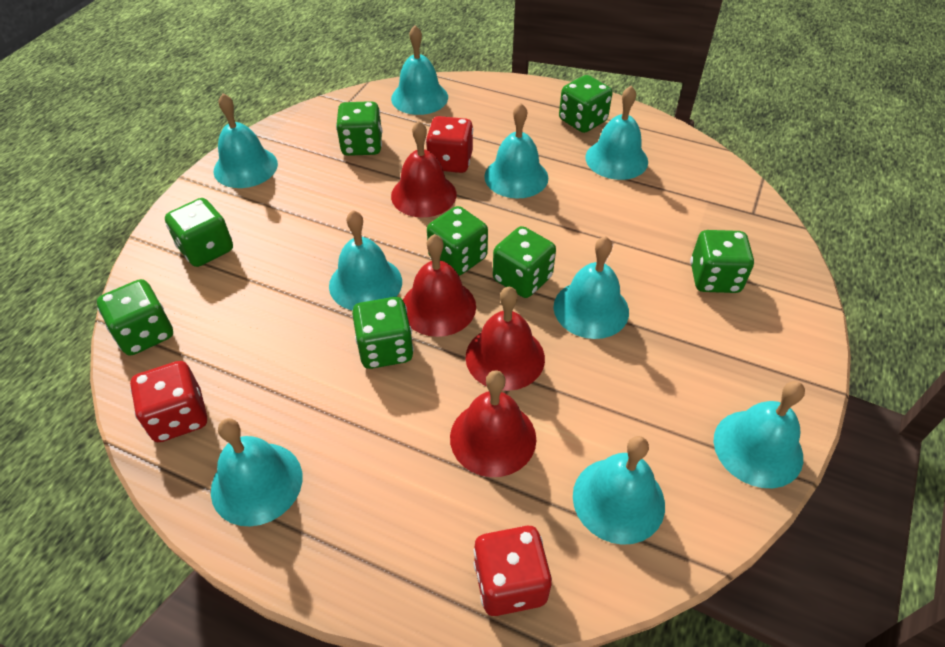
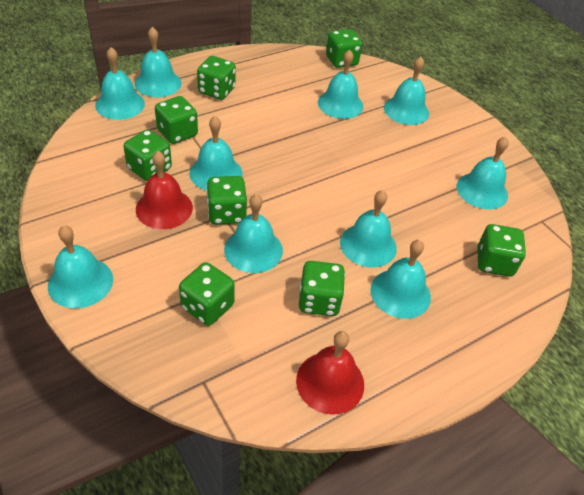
red bell: 4 -> 2
red dice: 3 -> 0
turquoise bell: 9 -> 10

